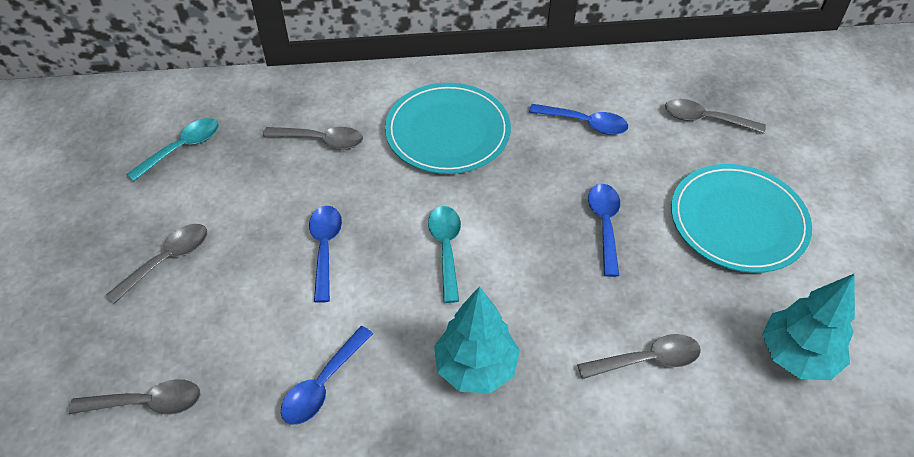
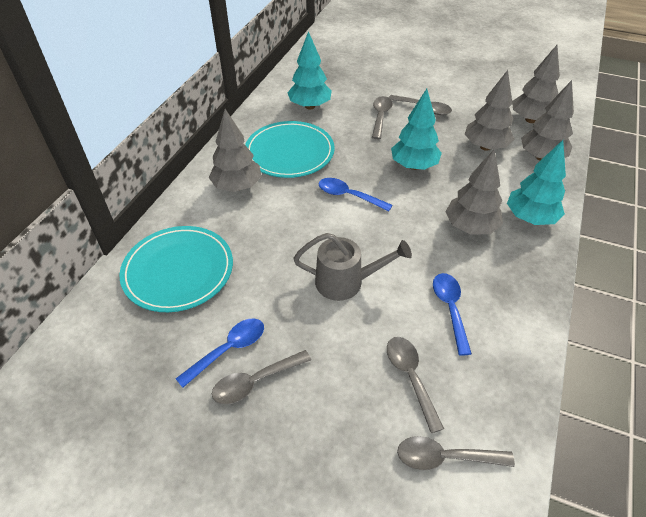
blue spoon: 4 -> 3
grey tree: 0 -> 5
grey watering can: 0 -> 1
turquoise spoon: 2 -> 0
turquoise tree: 2 -> 3

